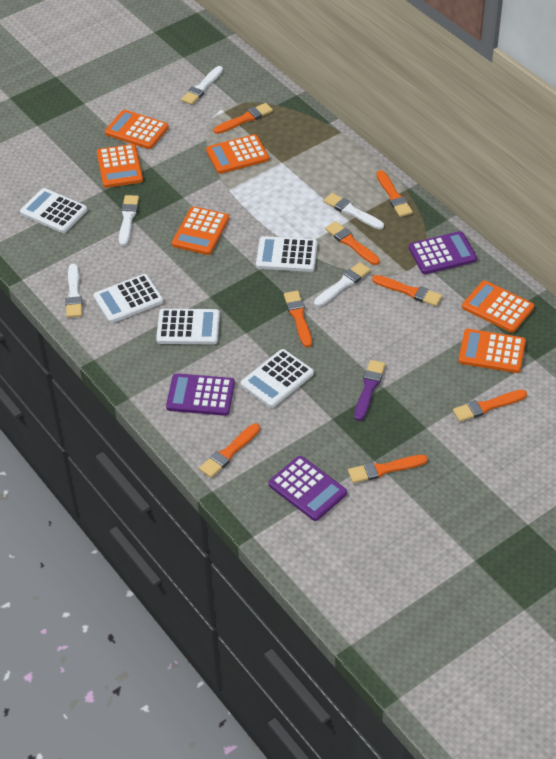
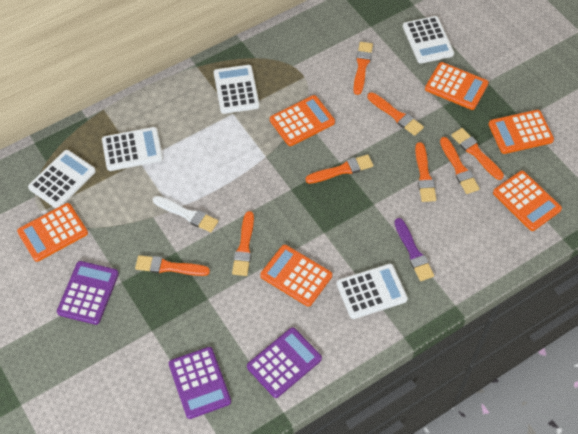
white brush: 5 -> 1

